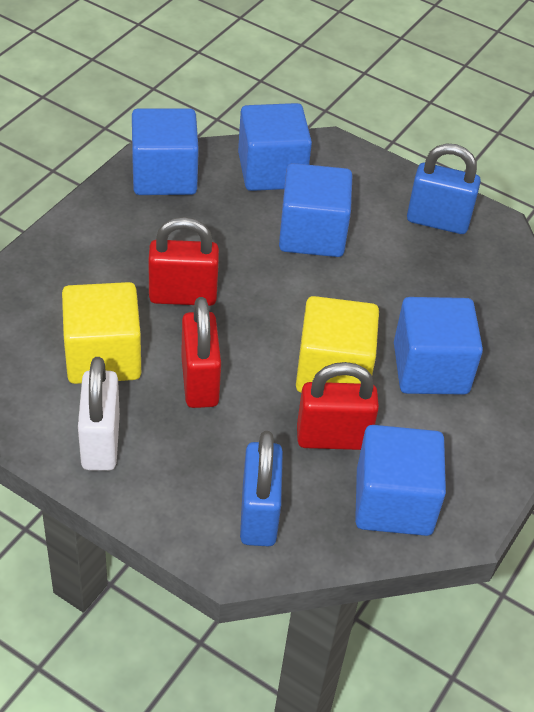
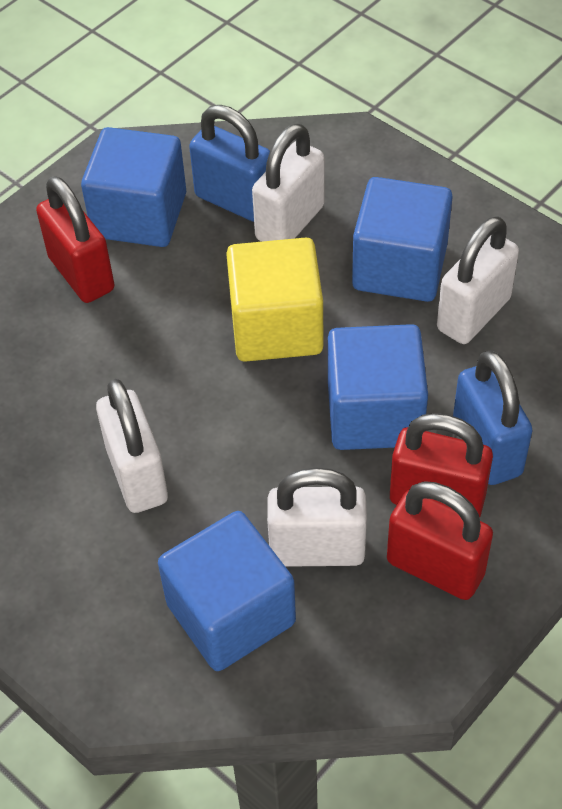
blue cube: 5 -> 4
white padlock: 1 -> 4
yellow cube: 2 -> 1

